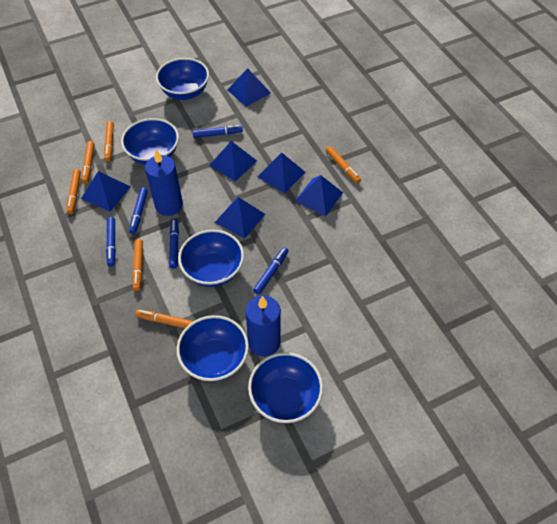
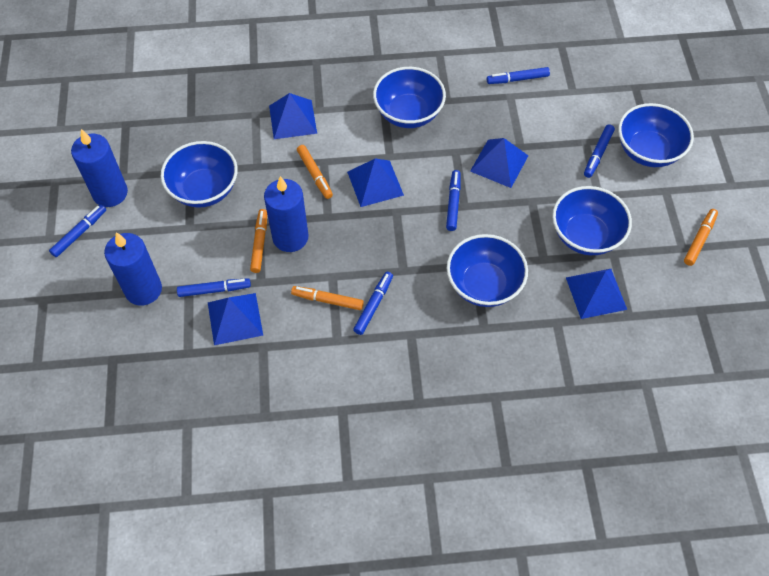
blue candle: 2 -> 3
blue marker: 5 -> 6
blue pyramid: 6 -> 5
orange marker: 6 -> 4

